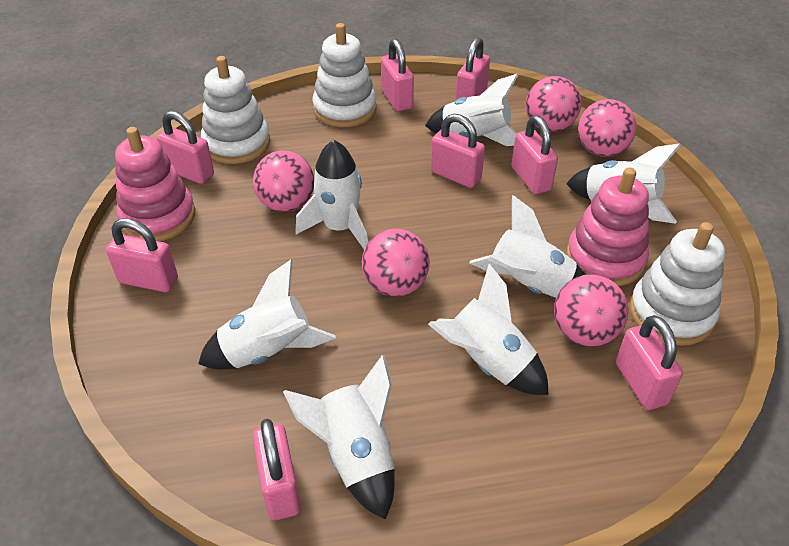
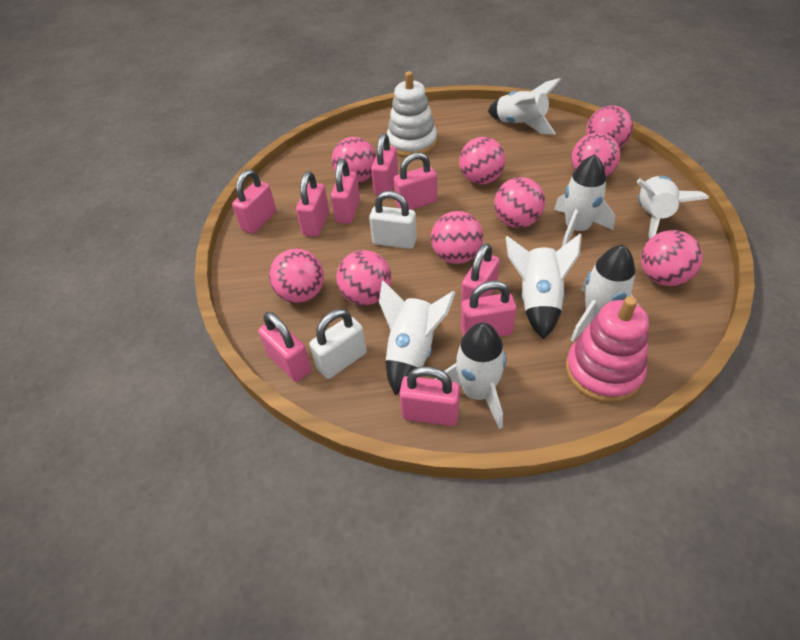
pink ball: 5 -> 9
pink padlock: 8 -> 9
pink stacking toy: 2 -> 1
white padlock: 0 -> 2
white stacking toy: 3 -> 1

